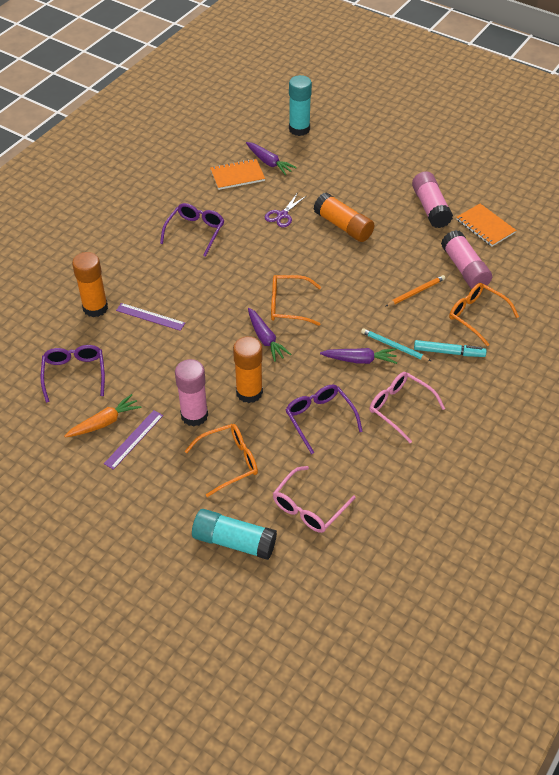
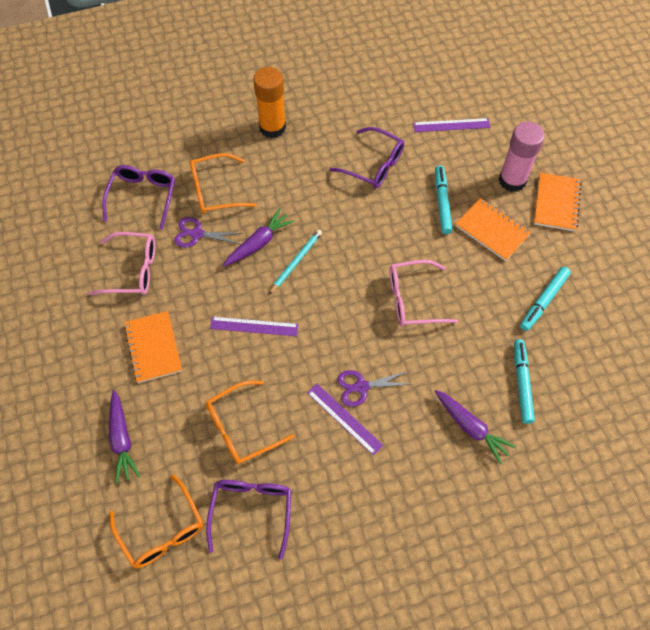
orange carrot: 1 -> 0
orange glue stick: 3 -> 1
orange notebook: 2 -> 3
orange pencil: 1 -> 0
pink glue stick: 3 -> 1
purple ruler: 2 -> 3
purple scissors: 1 -> 2
turquoise glue stick: 2 -> 0
turquoise marker: 1 -> 3

